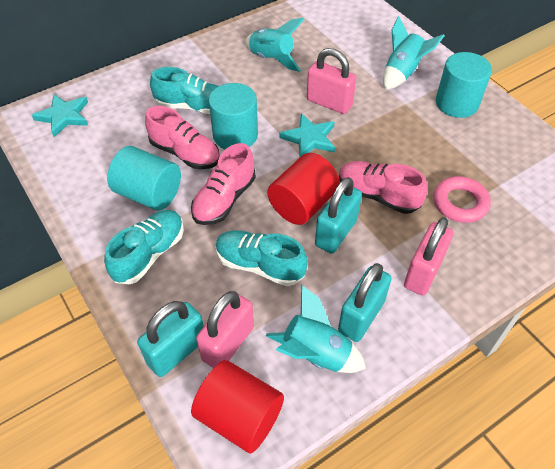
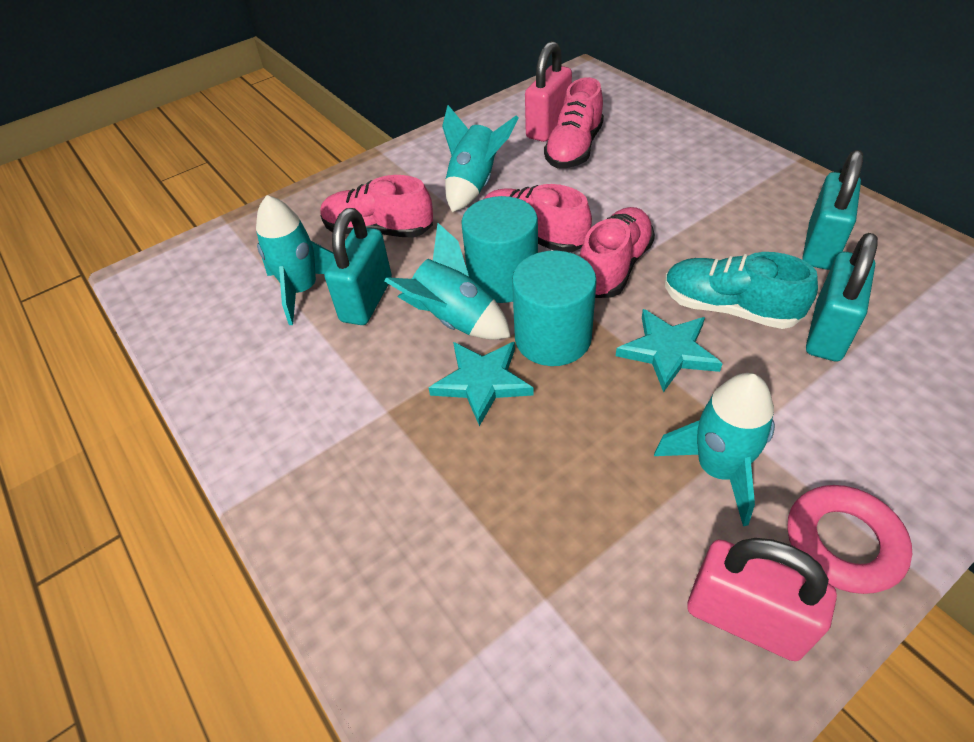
pink padlock: 3 -> 2
pink shoe: 3 -> 4
red cylinder: 2 -> 0
turquoise cylinder: 3 -> 2
turquoise rocket: 3 -> 4
turquoise shoe: 3 -> 1

